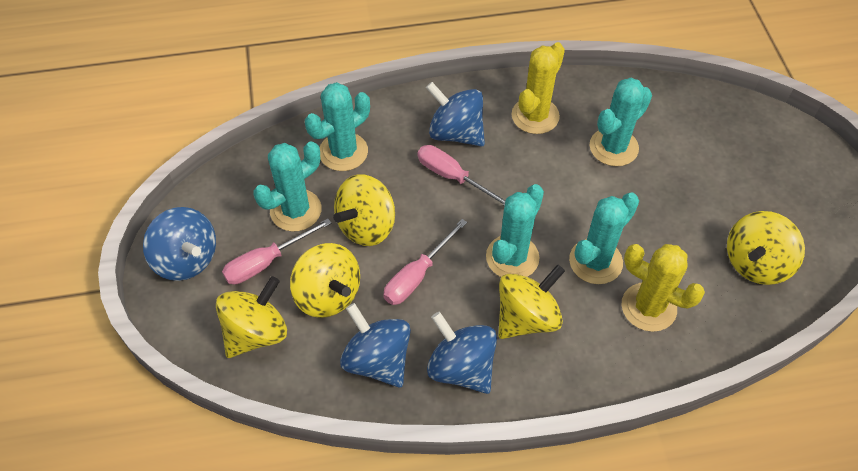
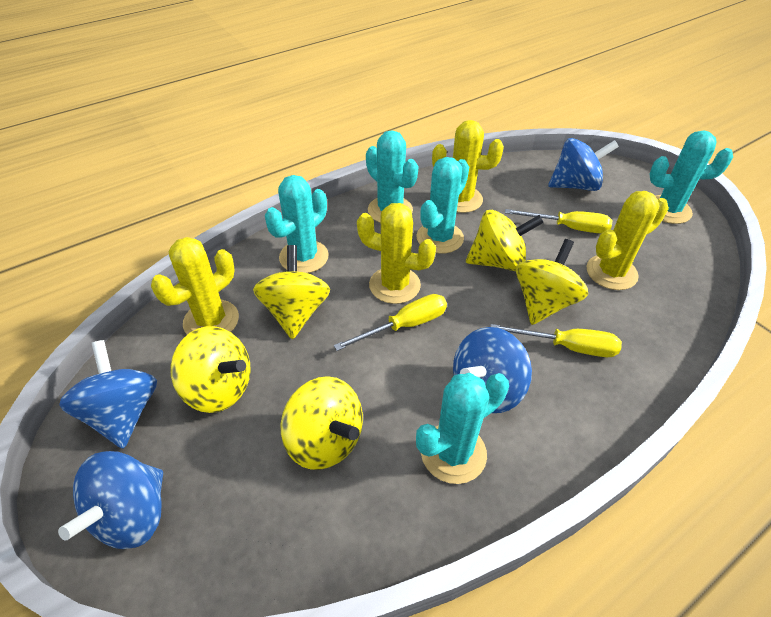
pink screwdriver: 3 -> 0
yellow cactus: 2 -> 4
yellow screwdriver: 0 -> 3

